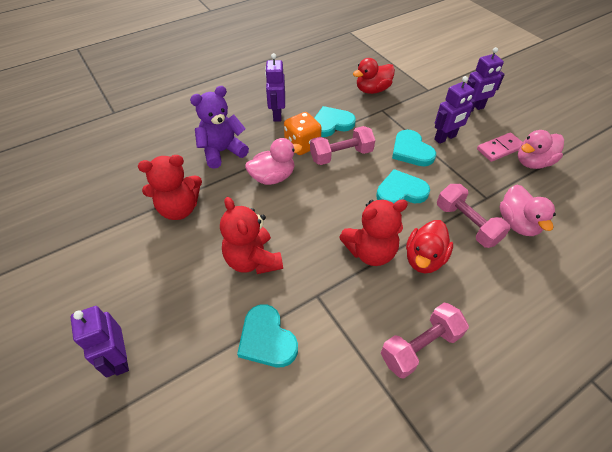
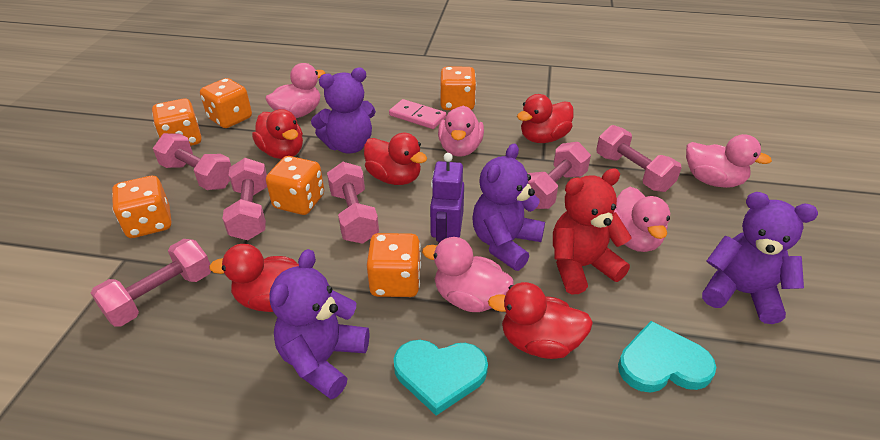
orange dice: 1 -> 6
pink duck: 3 -> 5
pink dumbbell: 3 -> 6
purple robot: 4 -> 1
purple teddy bear: 1 -> 4
red duck: 2 -> 5
red teddy bear: 3 -> 1
turquoise heart: 4 -> 2

